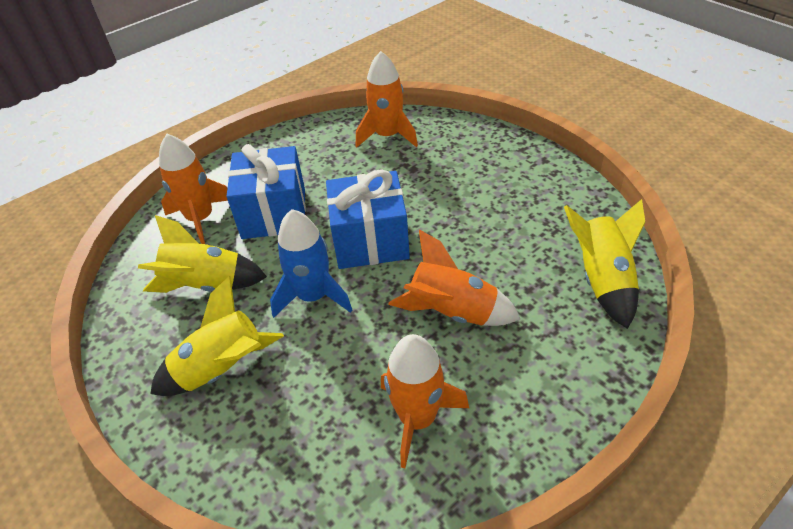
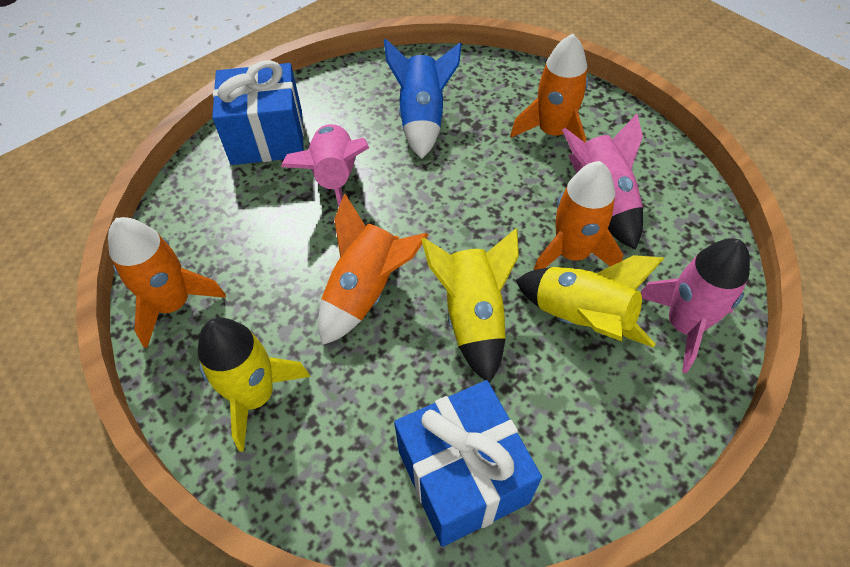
pink rocket: 0 -> 3

